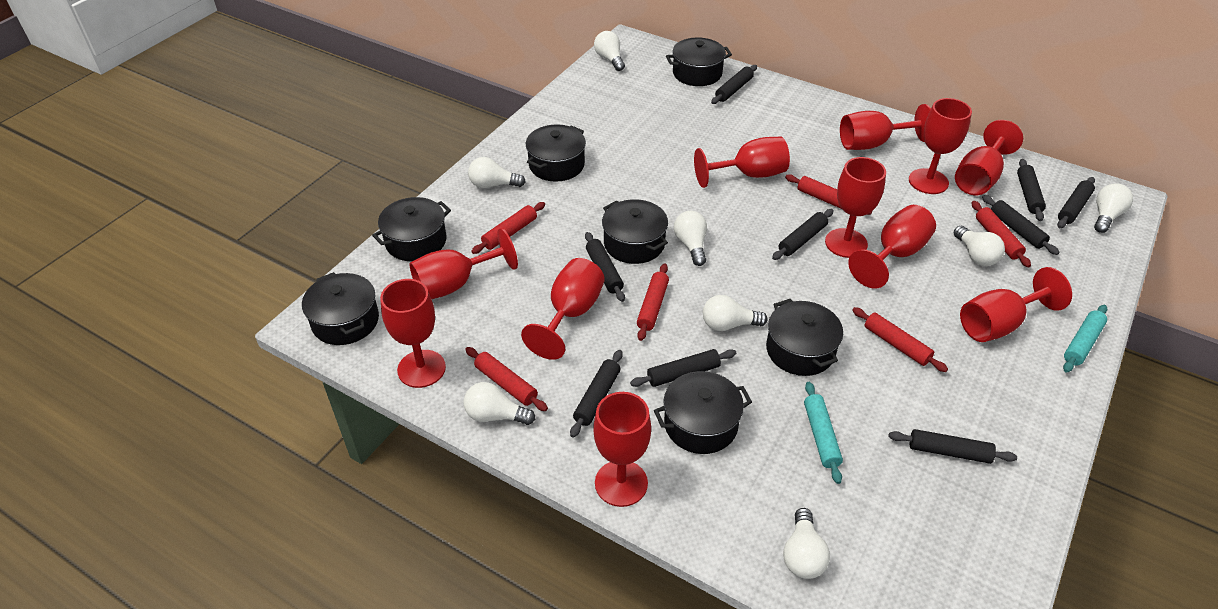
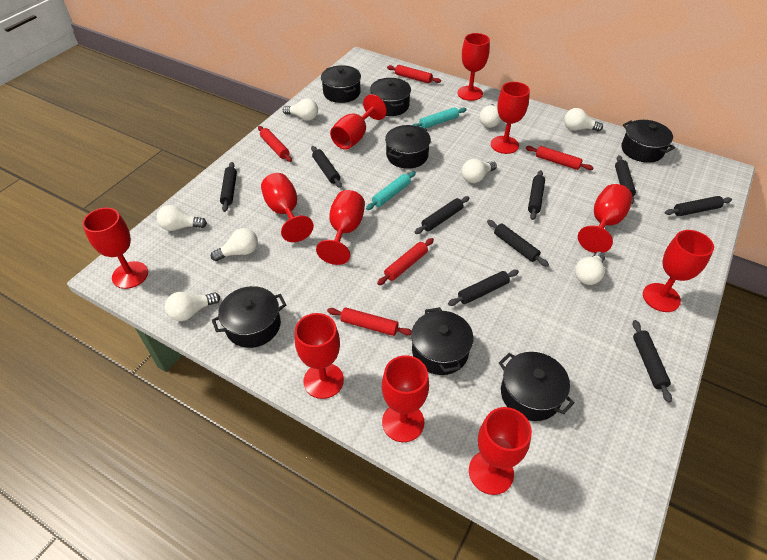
red rolling pin: 6 -> 5

